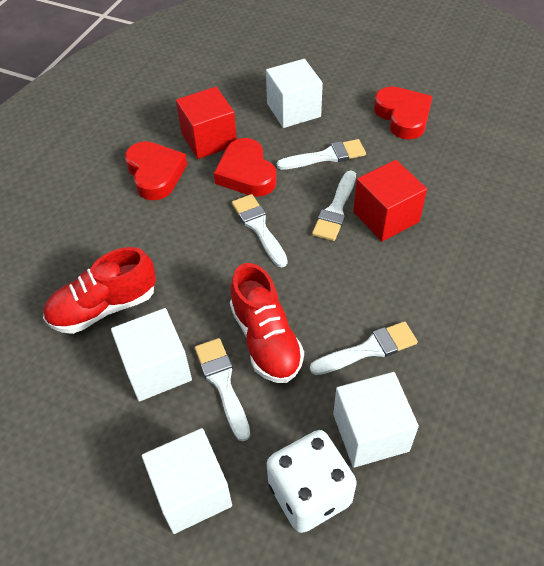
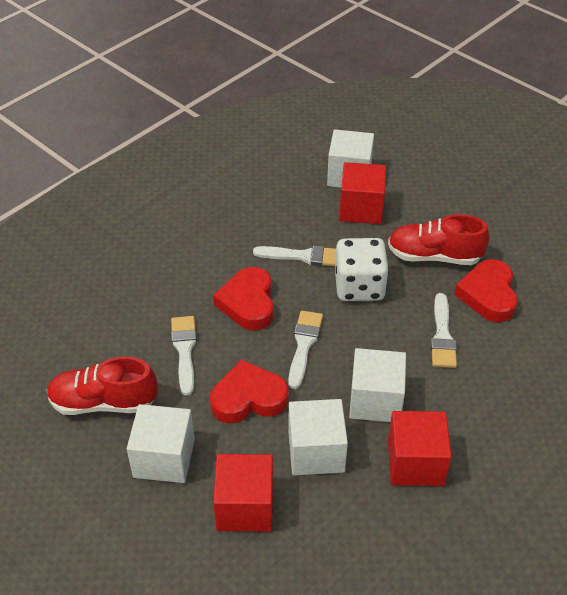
red cube: 2 -> 3
white brush: 5 -> 4

